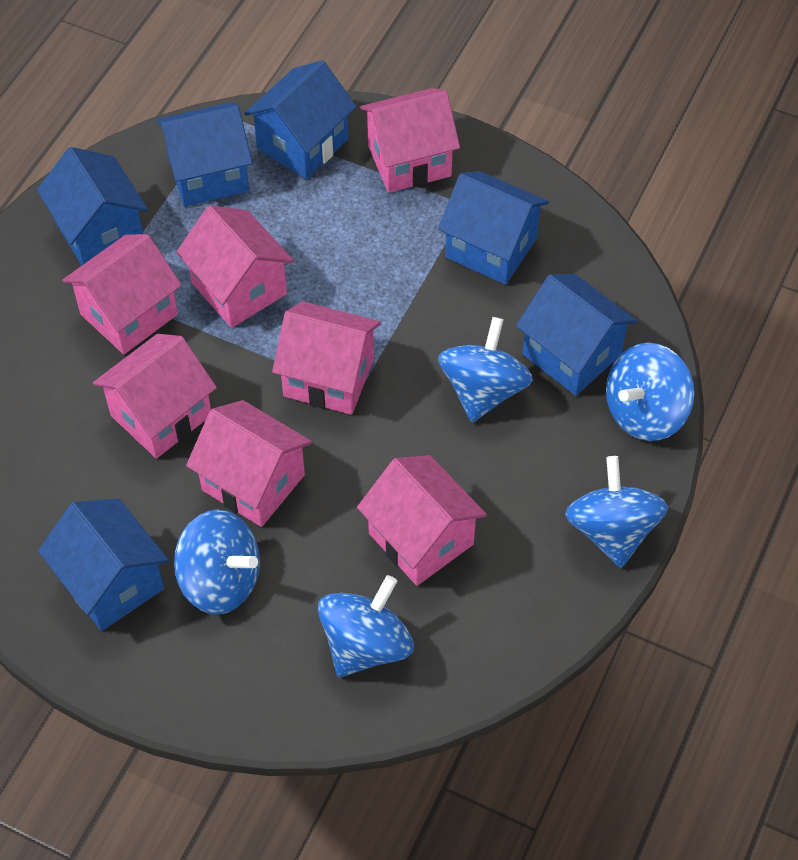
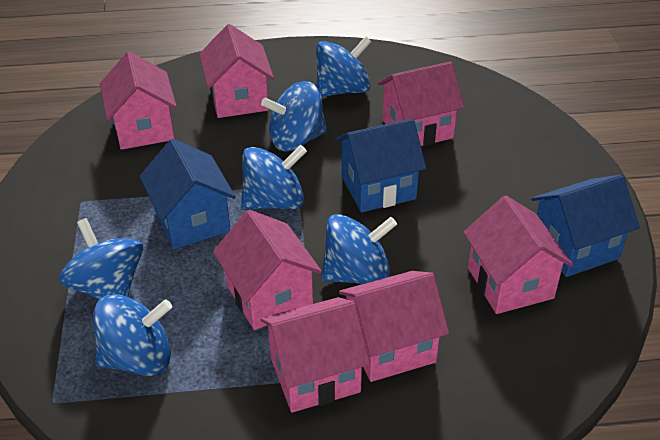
blue house: 6 -> 3
blue spinning top: 5 -> 6

